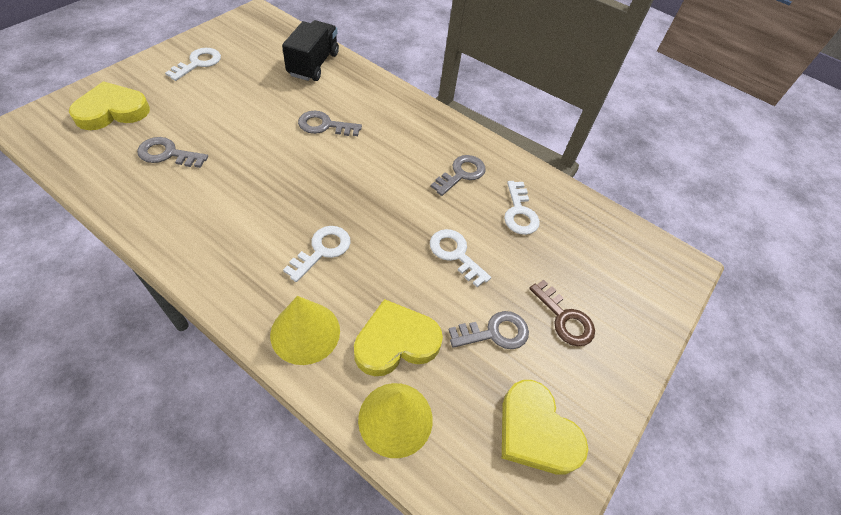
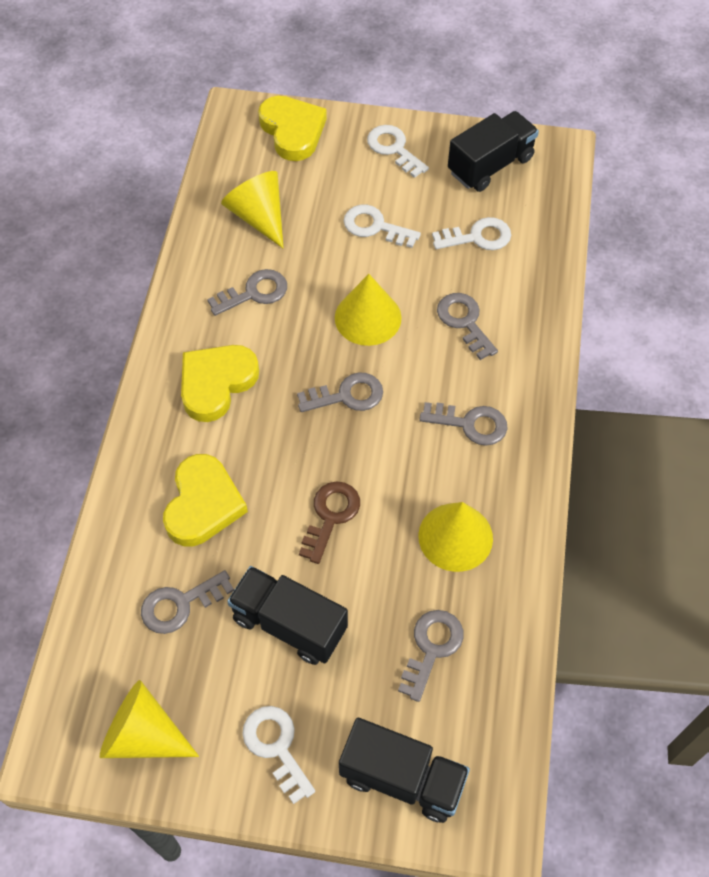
black truck: 1 -> 3
grey key: 4 -> 6
yellow cone: 2 -> 4

